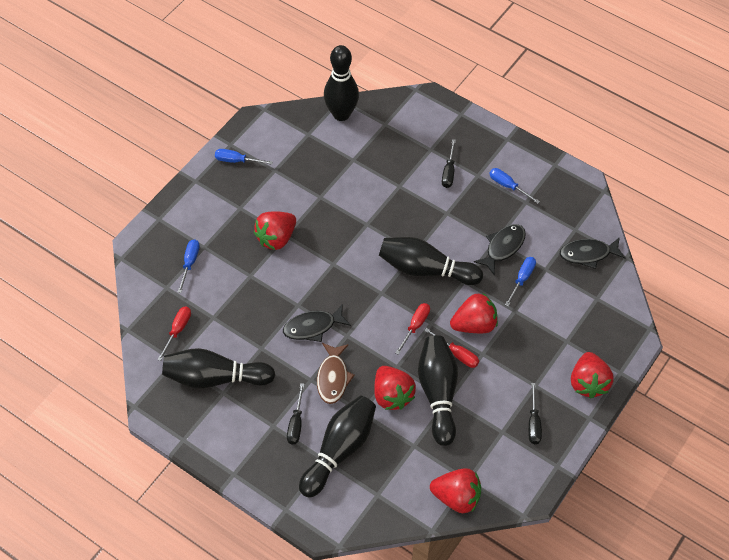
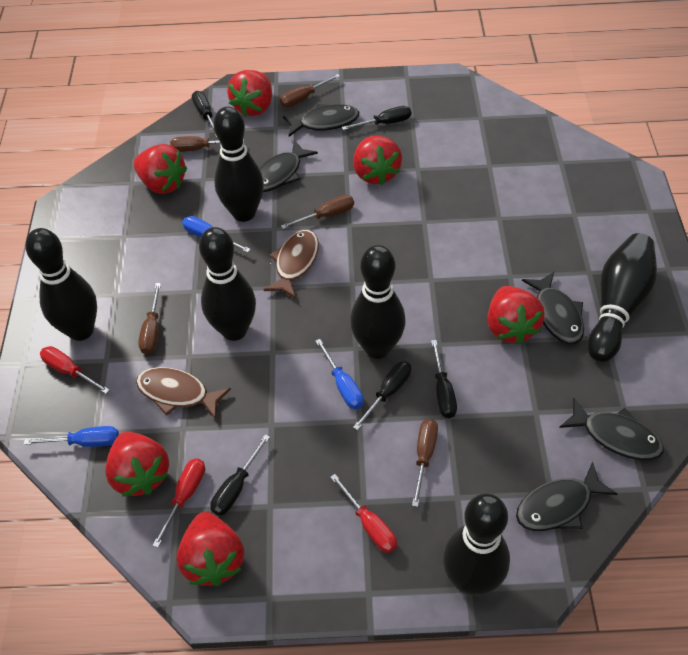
black bowling pin: 5 -> 6
black fish: 3 -> 5
black screwdriver: 3 -> 5
blue screwdriver: 4 -> 3
brown fish: 1 -> 2
brown screwdriver: 0 -> 5
red strawberry: 5 -> 6

